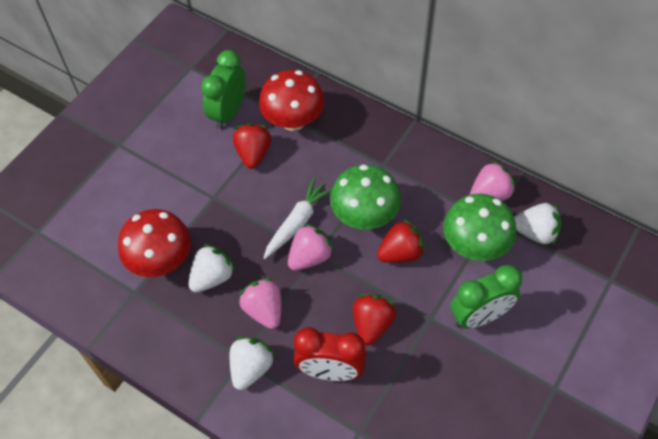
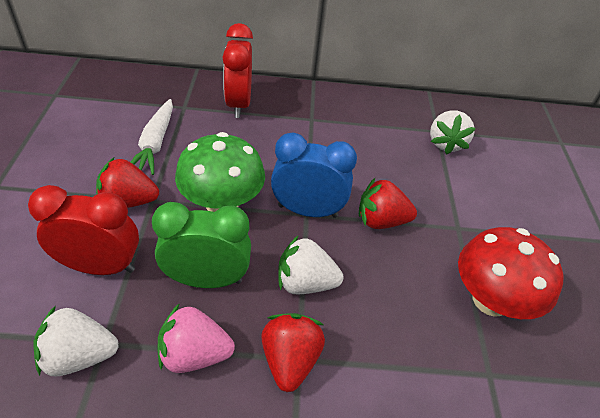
blue clock: 0 -> 1
green clock: 2 -> 1
green mushroom: 2 -> 1
pink strawberry: 3 -> 1
red clock: 1 -> 2
red mushroom: 2 -> 1

